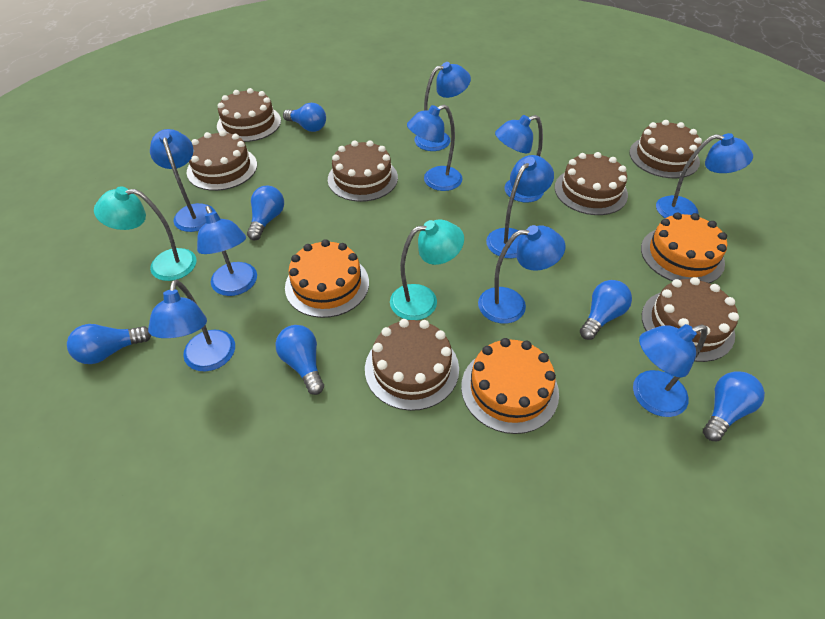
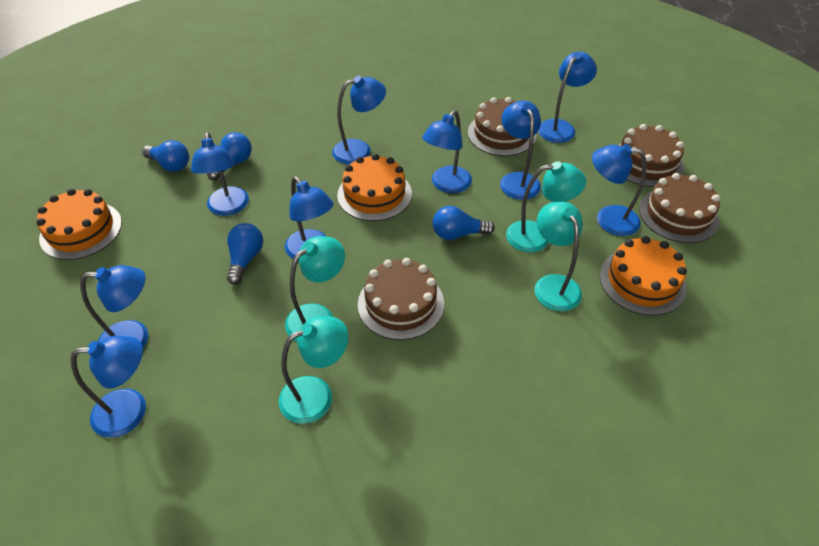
blue lamp: 10 -> 9
blue light bulb: 6 -> 4
brown cake: 7 -> 4
turquoise lamp: 2 -> 4

